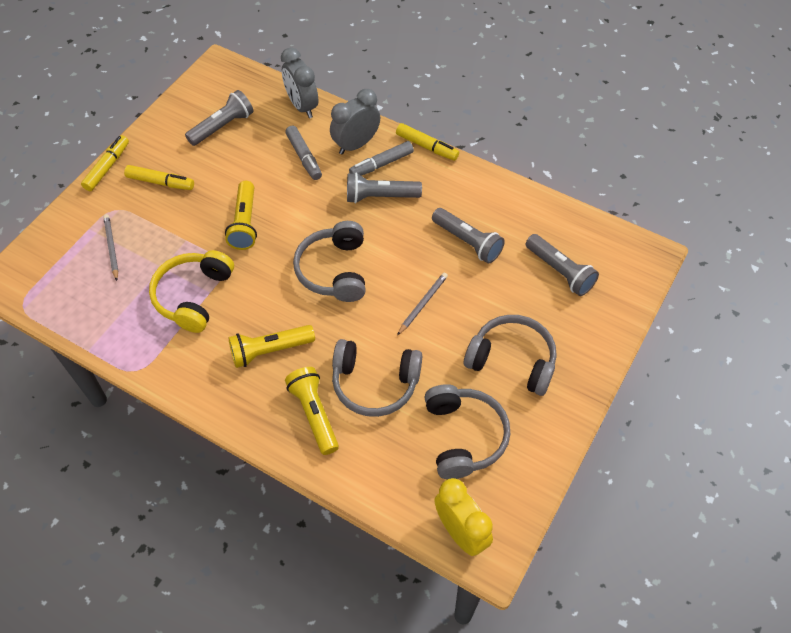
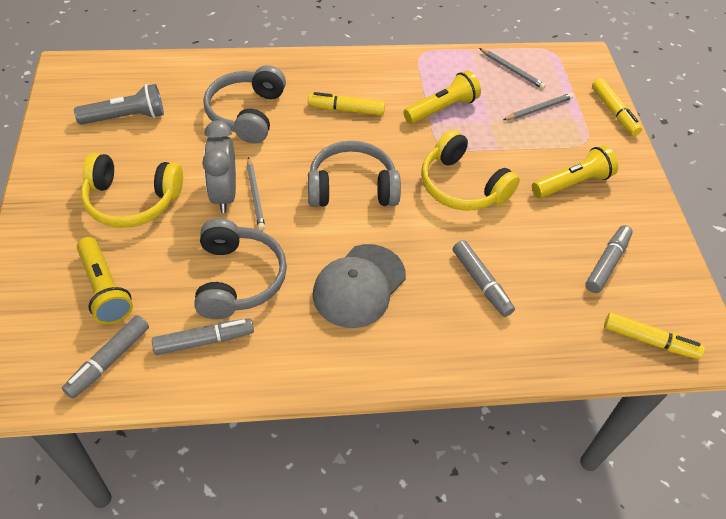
grey cap: 0 -> 1
grey clock: 2 -> 1
grey flashlight: 4 -> 1
grey headphones: 4 -> 3
grey marker: 2 -> 4
grey pencil: 2 -> 3
yellow clock: 1 -> 0
yellow headphones: 1 -> 2

